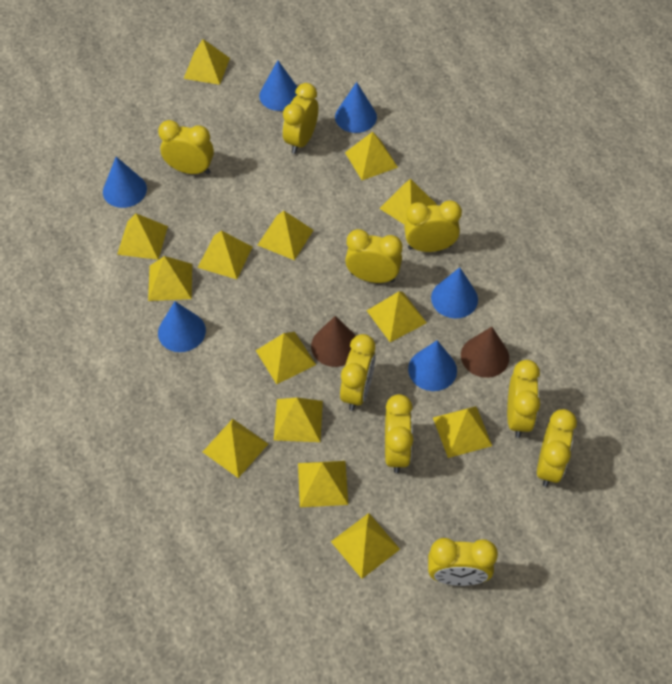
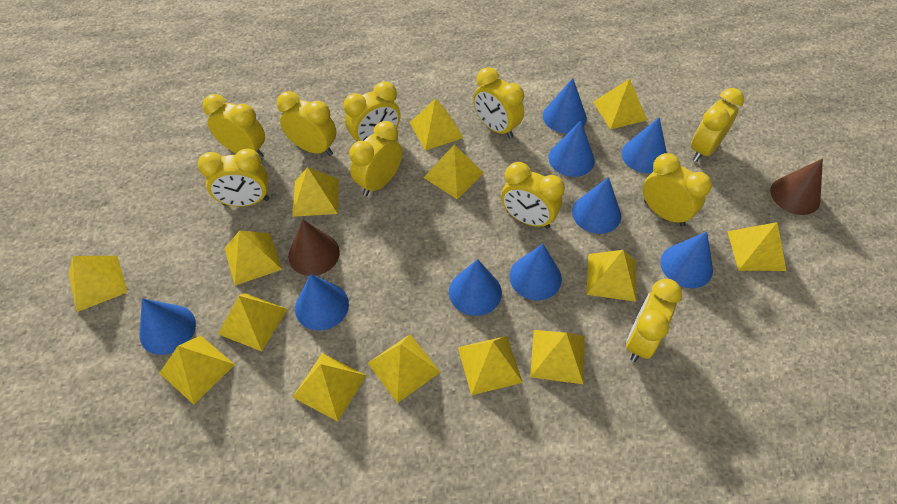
blue cone: 6 -> 9
yellow clock: 9 -> 10

